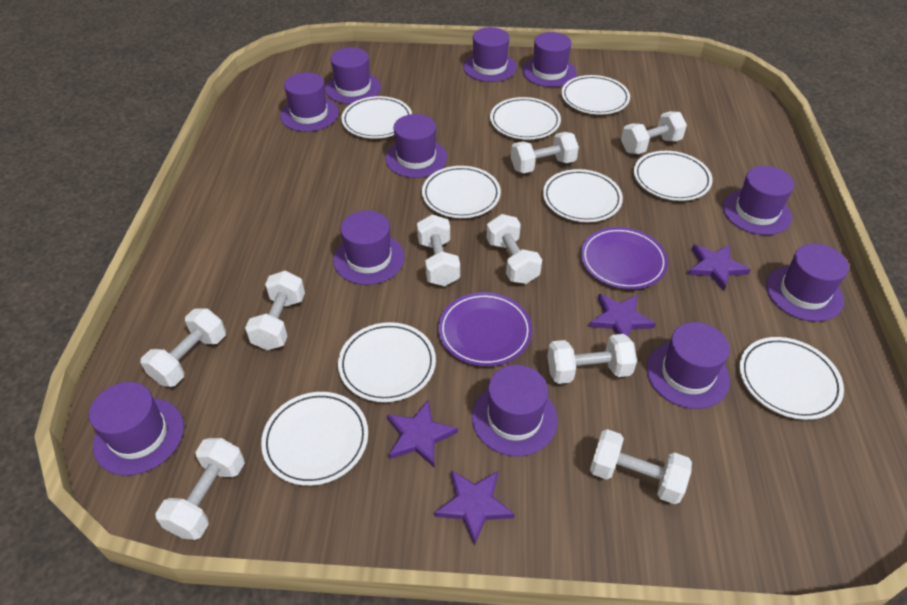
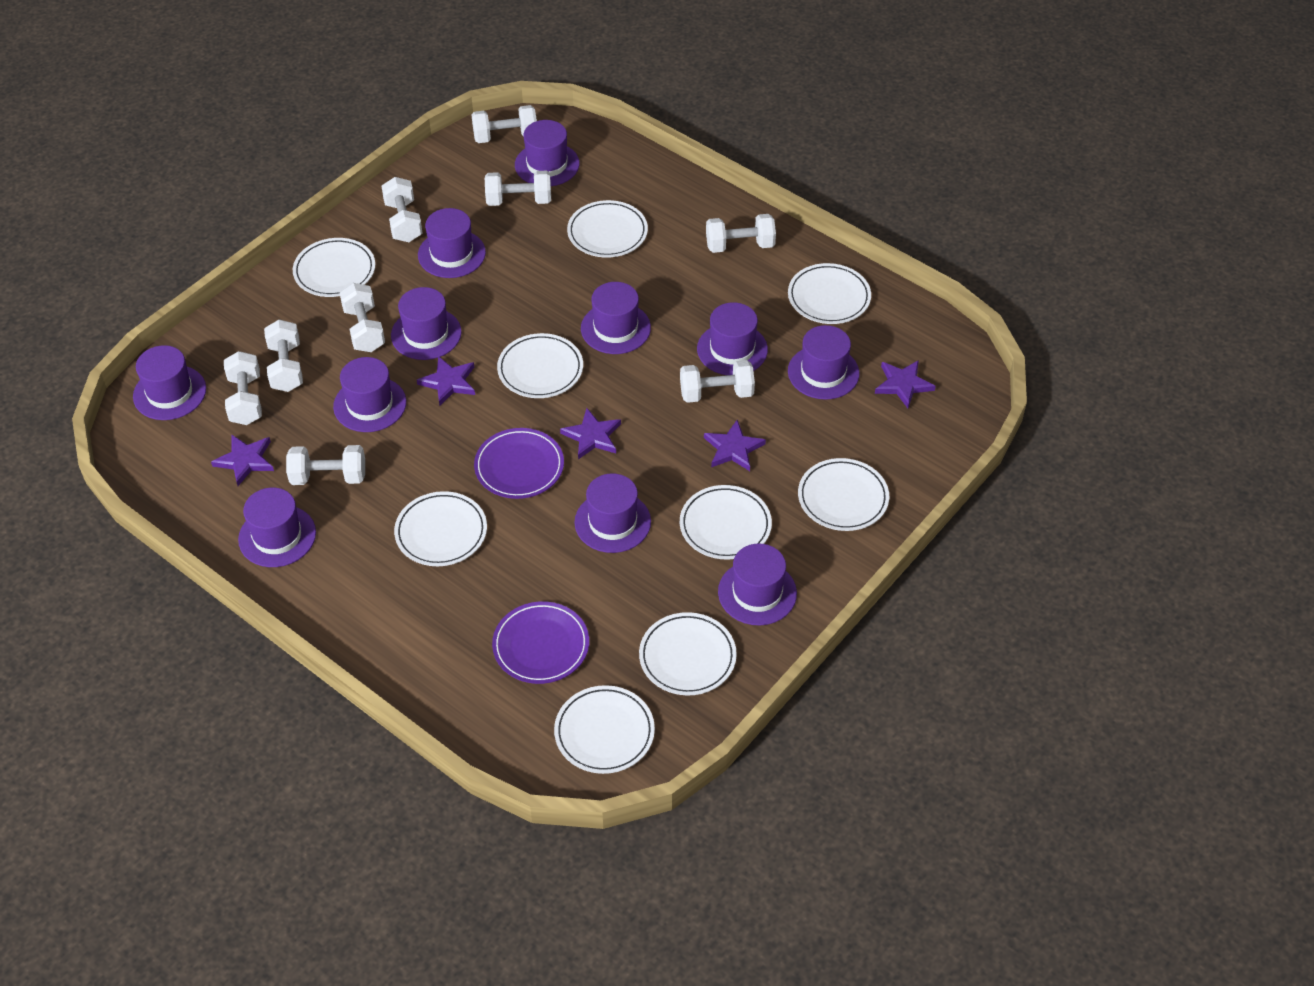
purple star: 4 -> 5

